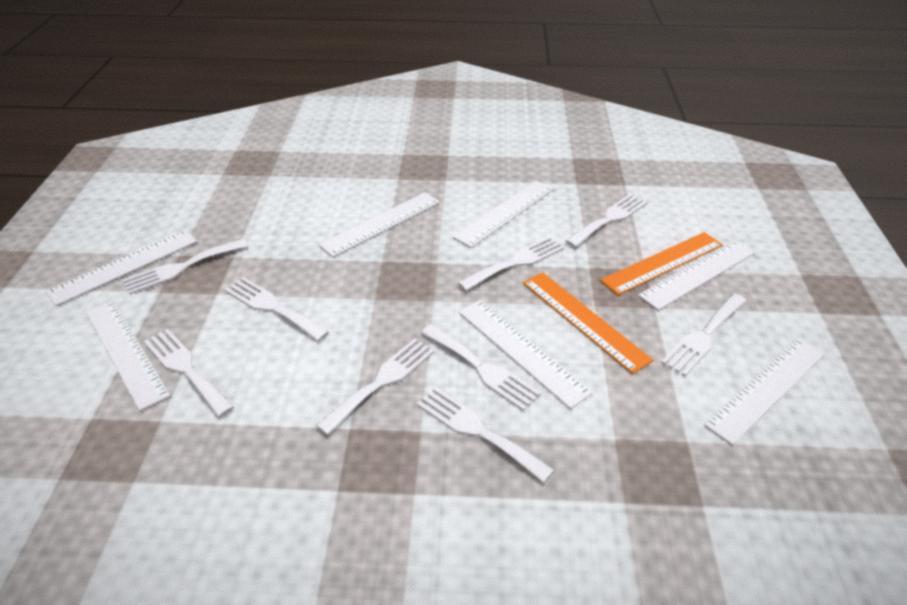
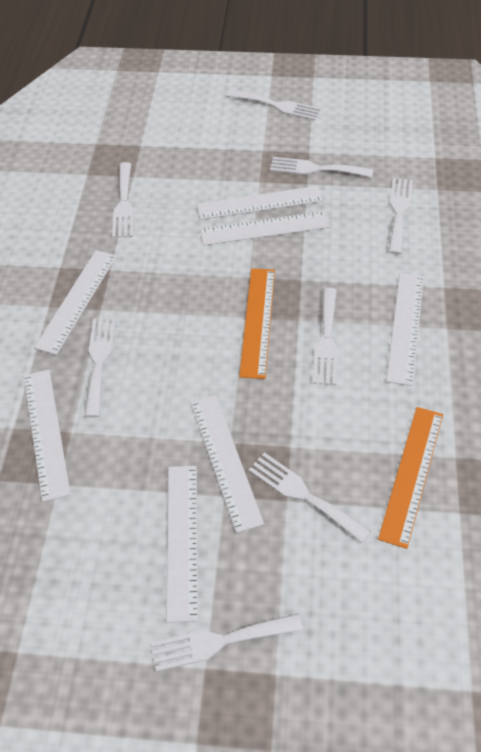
white fork: 9 -> 8

